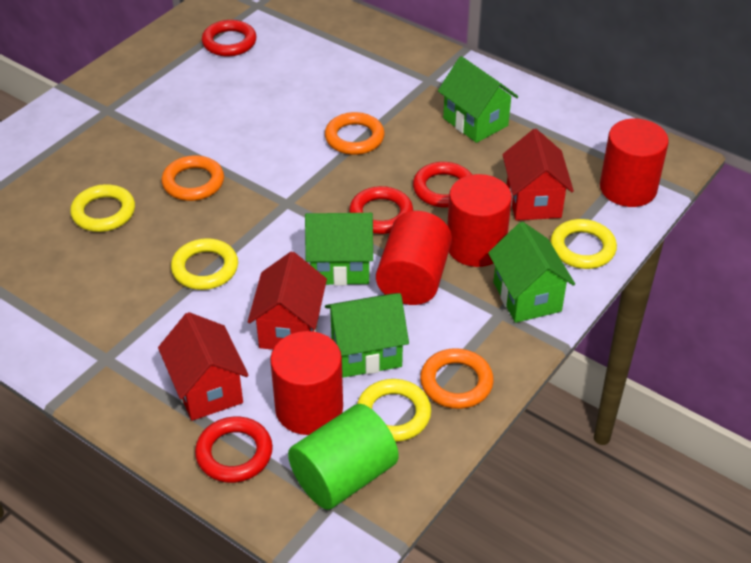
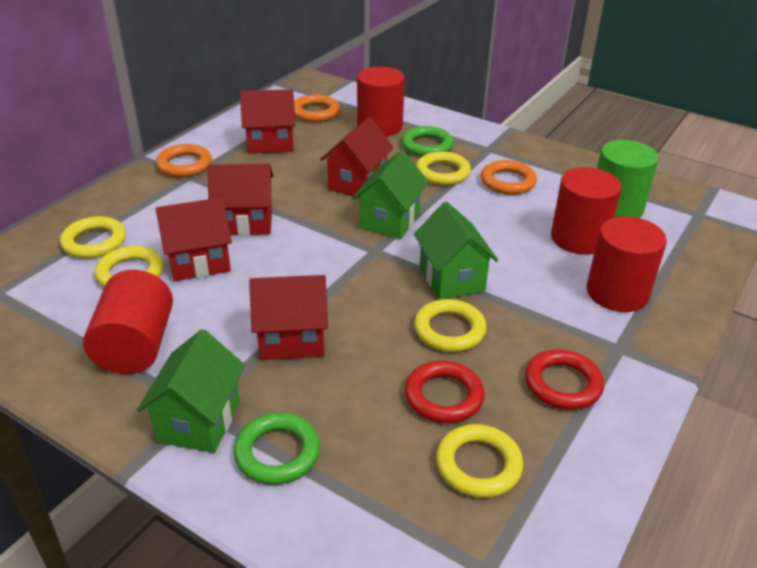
green house: 4 -> 3
green ring: 0 -> 2
red house: 3 -> 5
red ring: 4 -> 2
yellow ring: 4 -> 5

